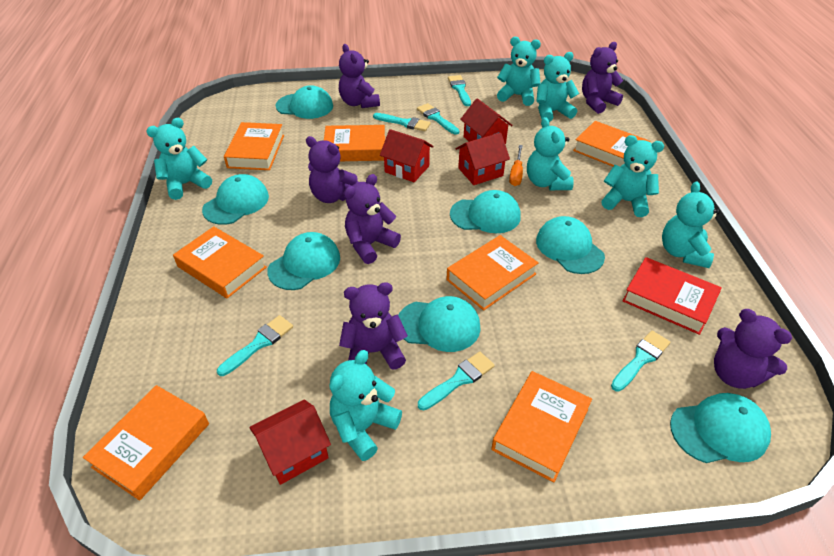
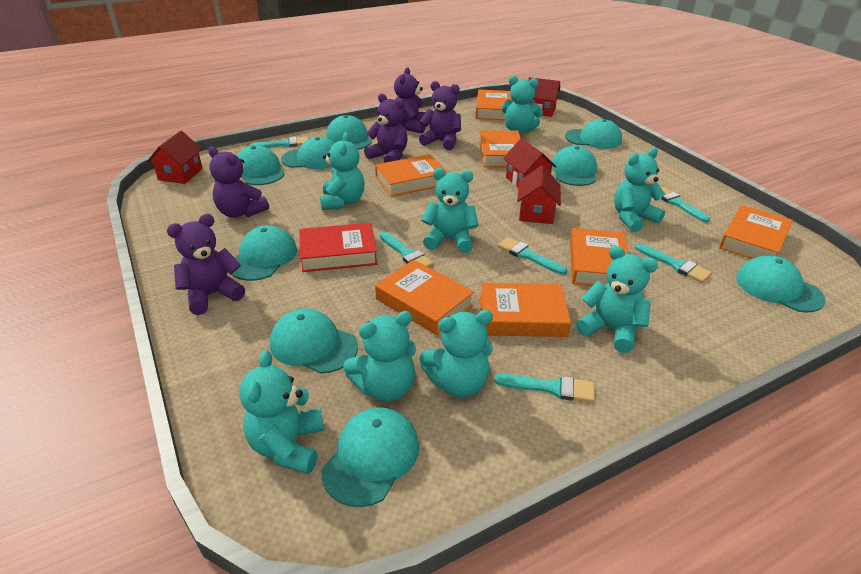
orange screwdriver: 1 -> 0
purple teddy bear: 6 -> 5
turquoise cap: 7 -> 9
turquoise teddy bear: 7 -> 8

